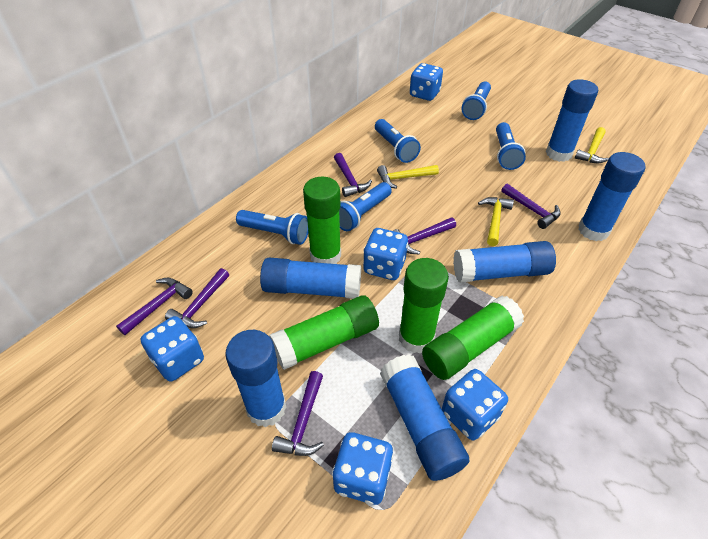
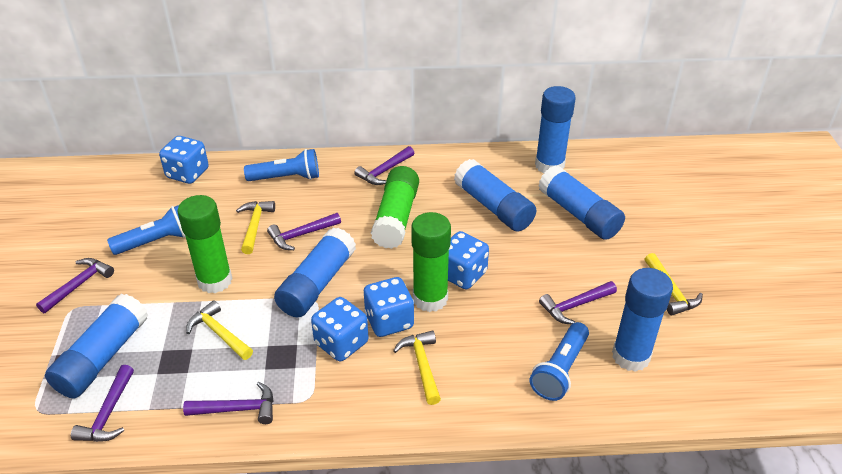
blue dice: 5 -> 4
blue flashlight: 5 -> 3
green glue stick: 4 -> 3
yellow hammer: 3 -> 4

